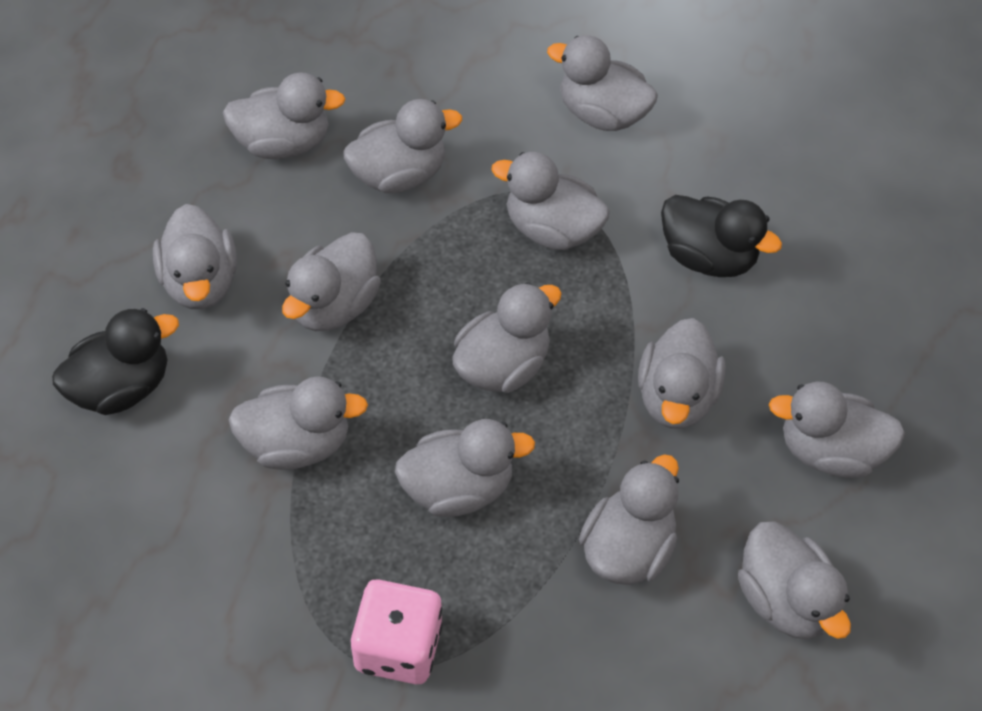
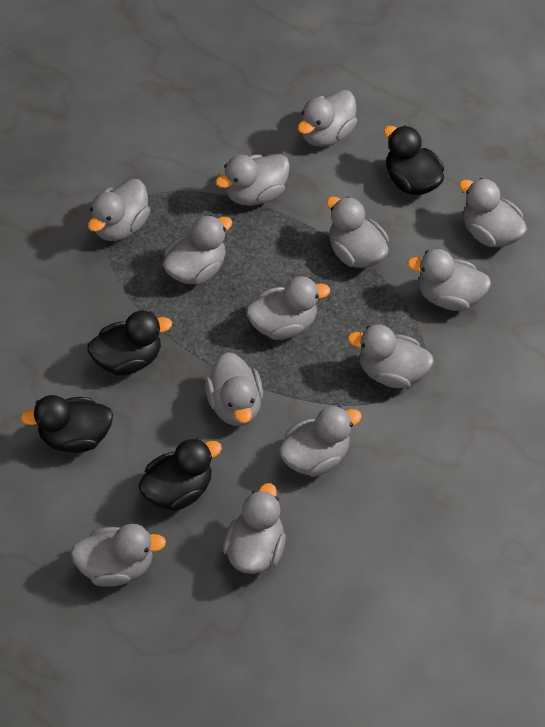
black duck: 2 -> 4
pink dice: 1 -> 0

